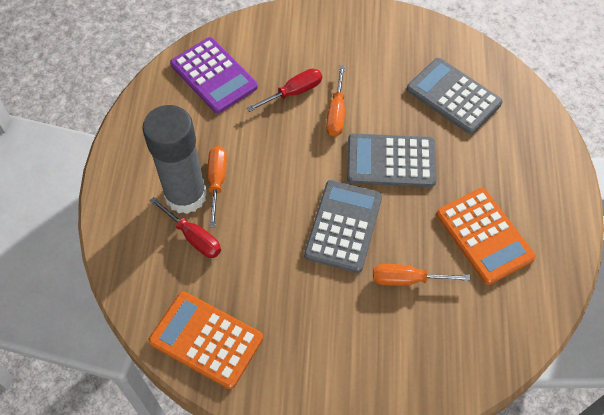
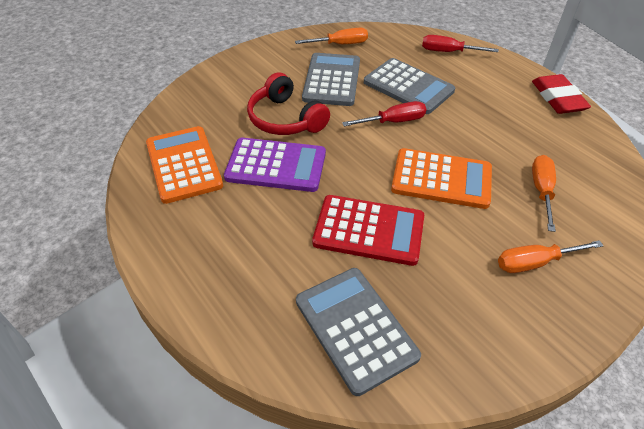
grey glue stick: 1 -> 0
red calculator: 0 -> 1
red eraser: 0 -> 1
red headphones: 0 -> 1

